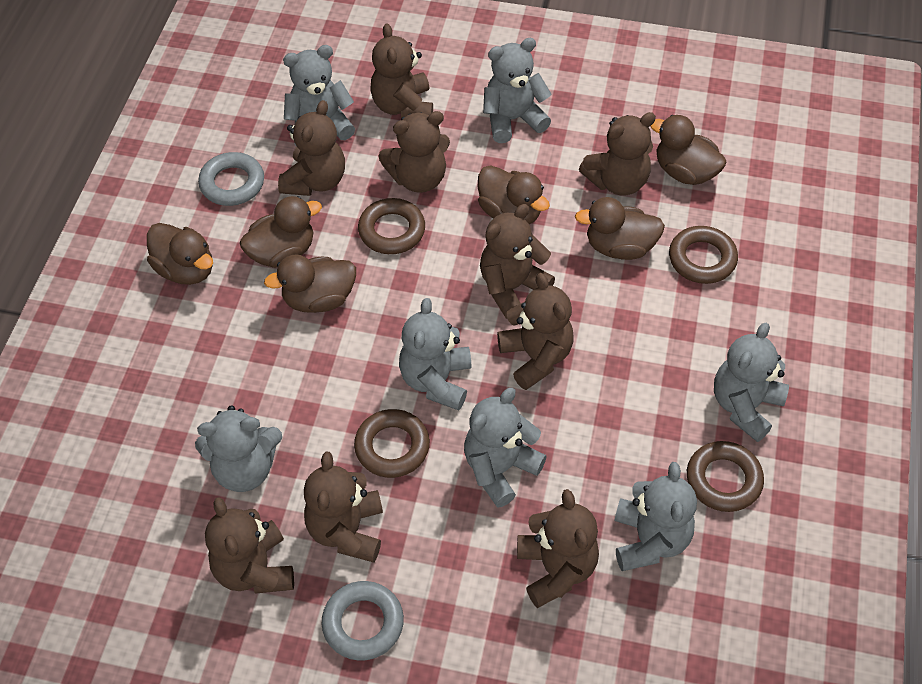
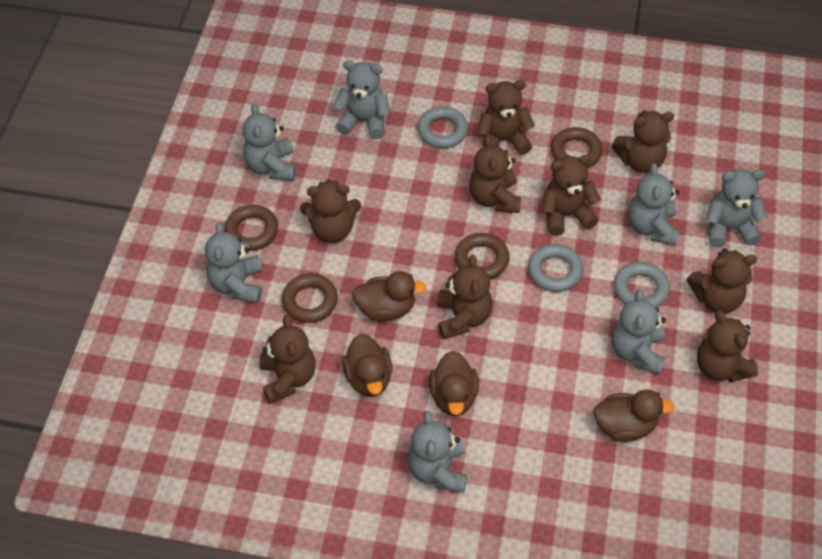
brown duck: 6 -> 4
grey ring: 2 -> 3

